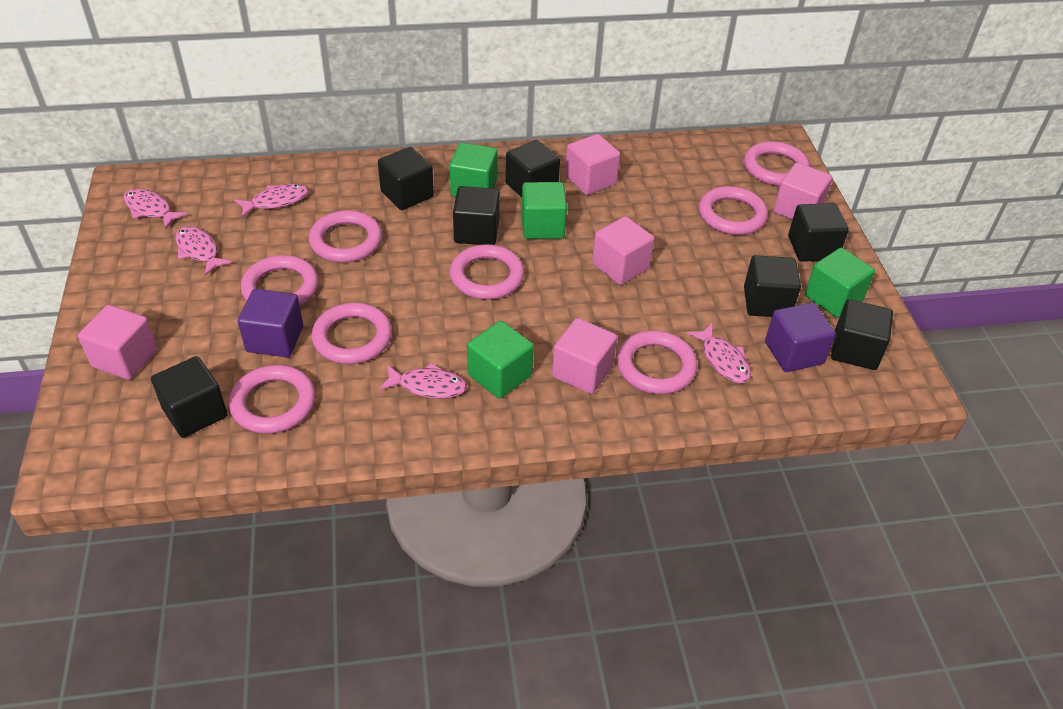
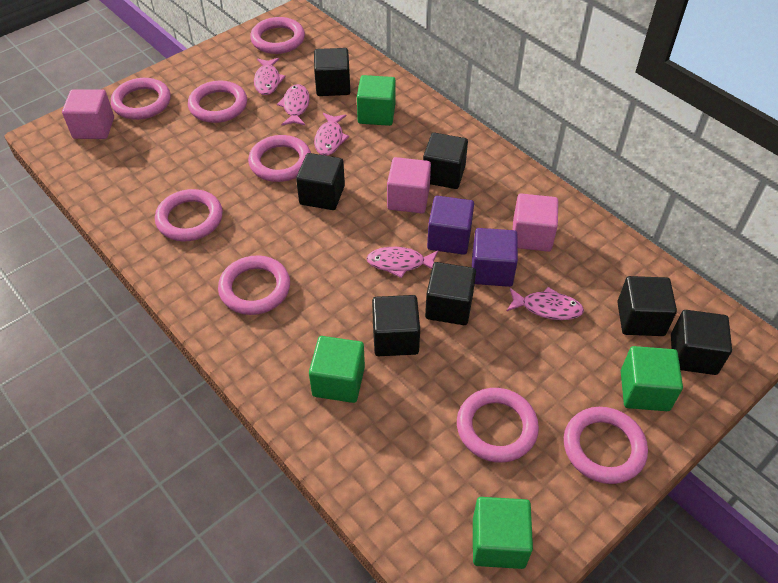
pink cube: 5 -> 3

